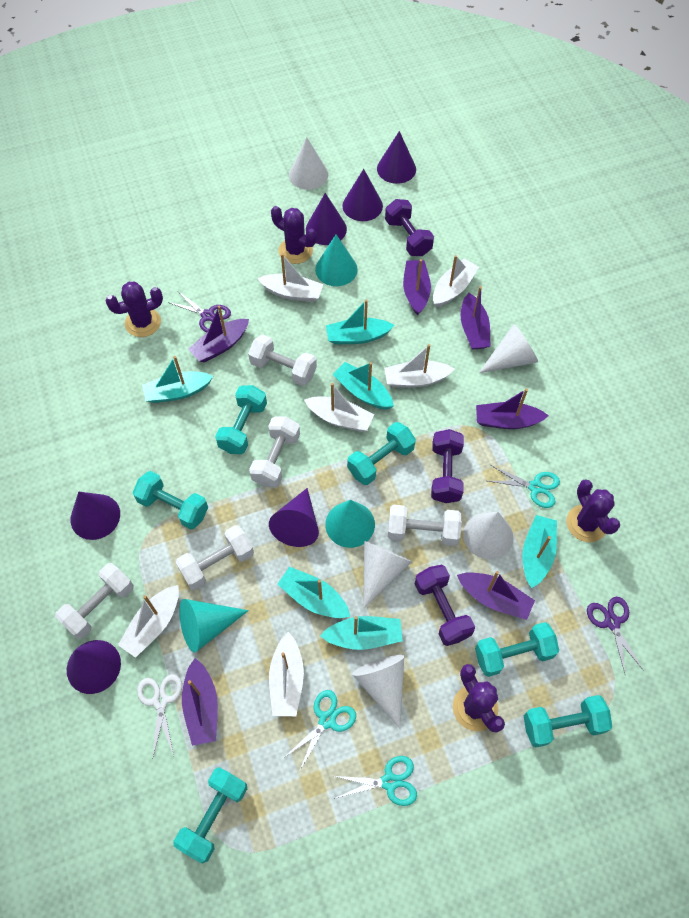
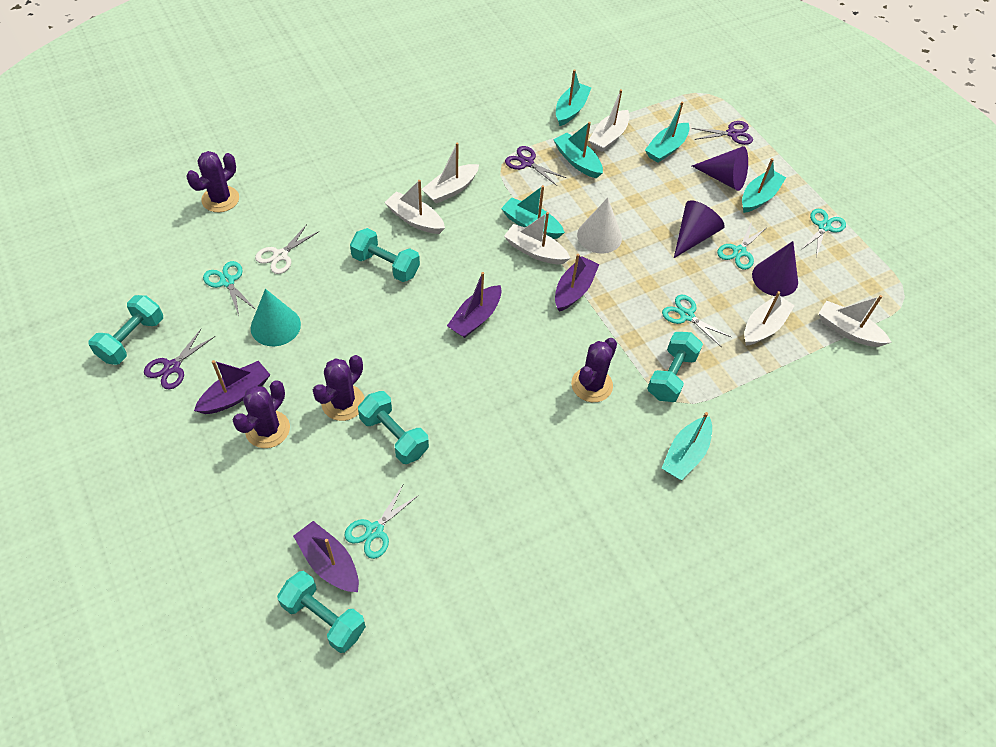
purple boat: 6 -> 4
purple cone: 6 -> 3
purple dumbbell: 3 -> 0
purple scissors: 2 -> 3
turquoise cone: 3 -> 1
turquoise dumbbell: 6 -> 5
turquoise scissors: 3 -> 5
white cone: 5 -> 1
white dumbbell: 5 -> 0

